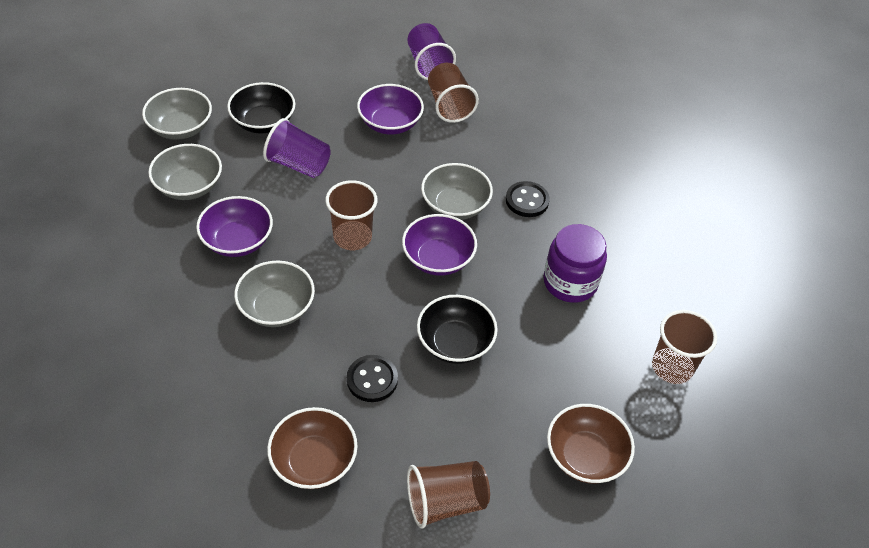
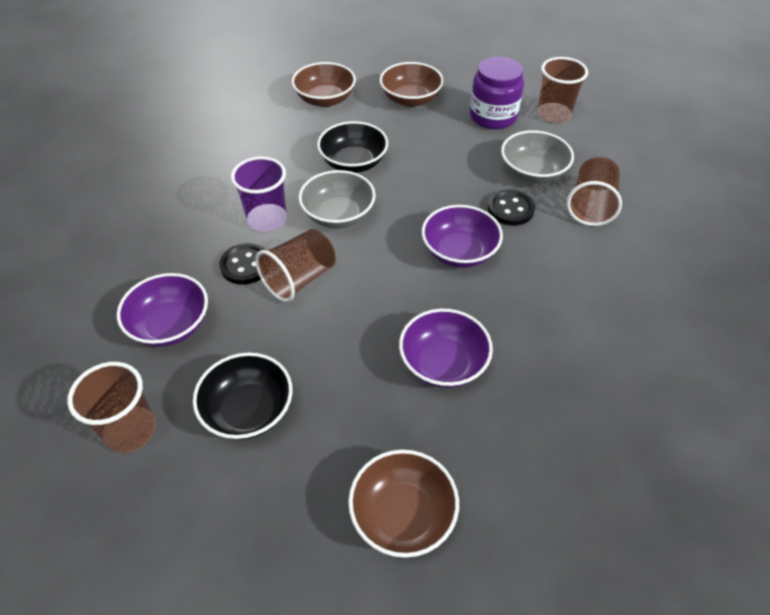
brown bowl: 2 -> 3
grey bowl: 4 -> 2
purple cup: 2 -> 1

